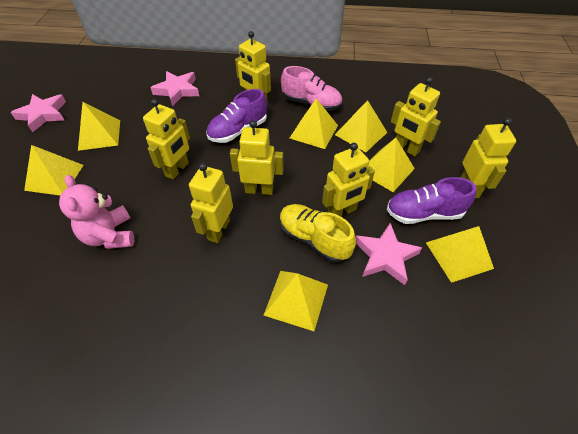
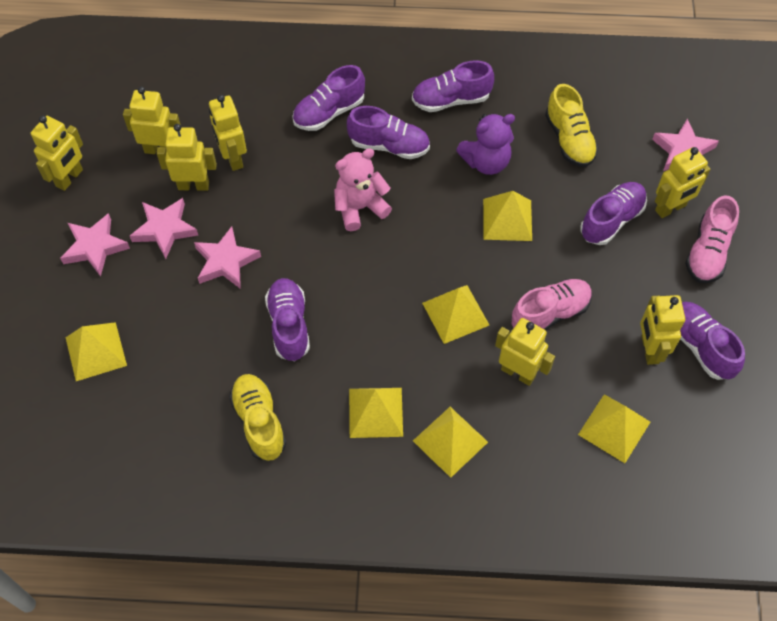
pink shoe: 1 -> 2
pink star: 3 -> 4
purple shoe: 2 -> 6
purple teddy bear: 0 -> 1
yellow pyramid: 7 -> 6
yellow shoe: 1 -> 2

